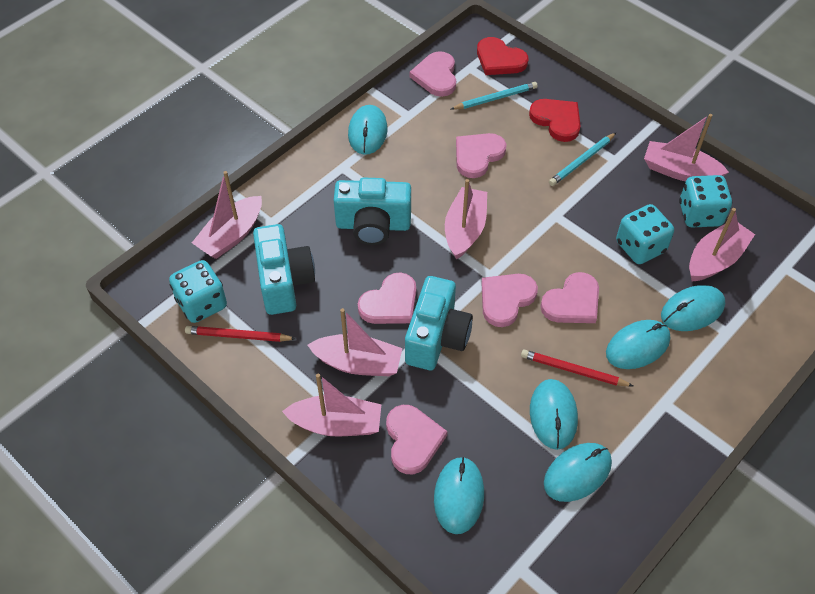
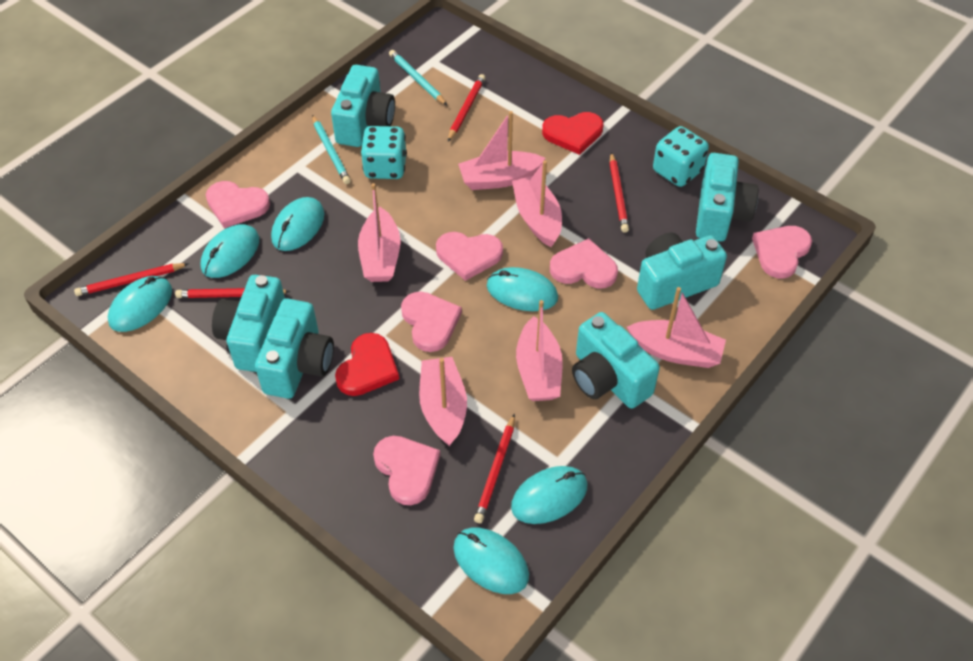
red pencil: 2 -> 5
turquoise camera: 3 -> 6
turquoise dice: 3 -> 2

